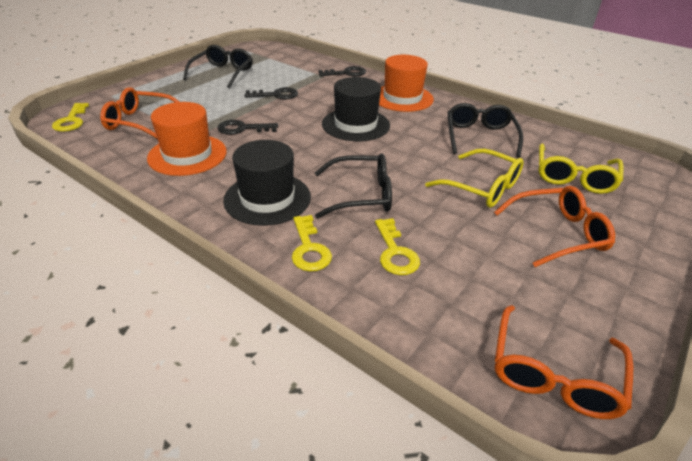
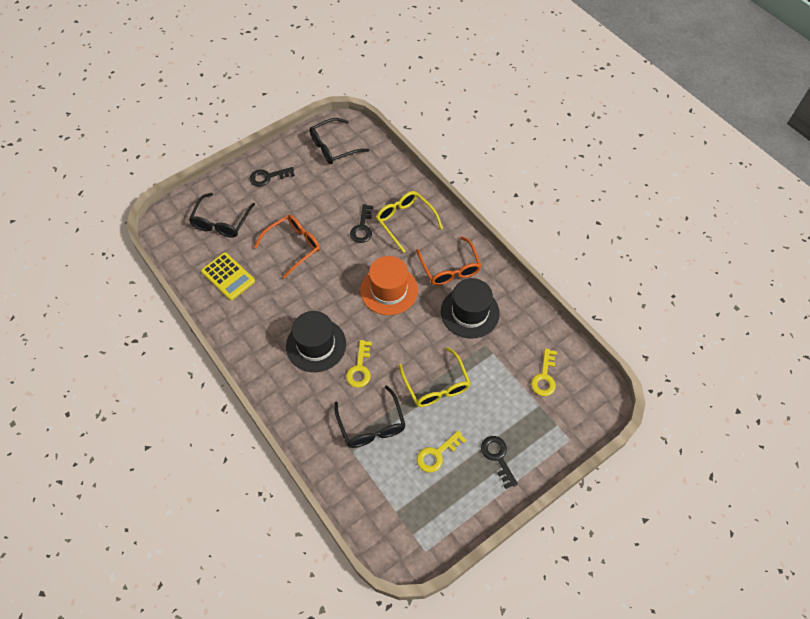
orange glasses: 3 -> 2
orange hat: 2 -> 1
yellow calculator: 0 -> 1

